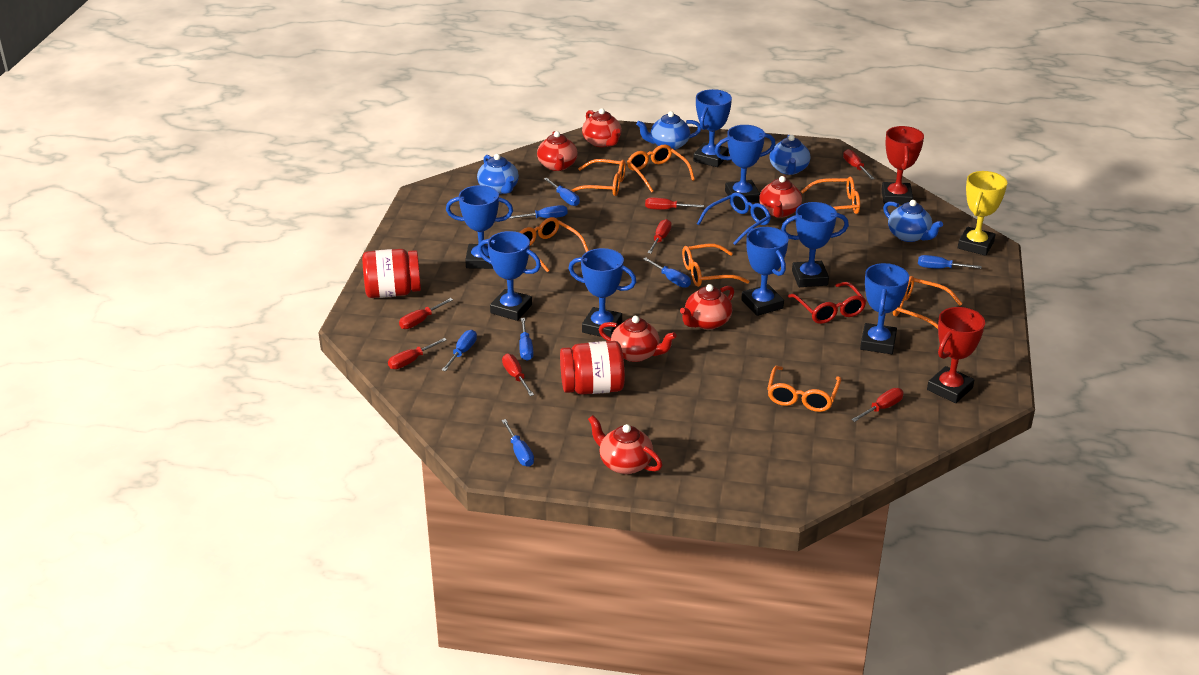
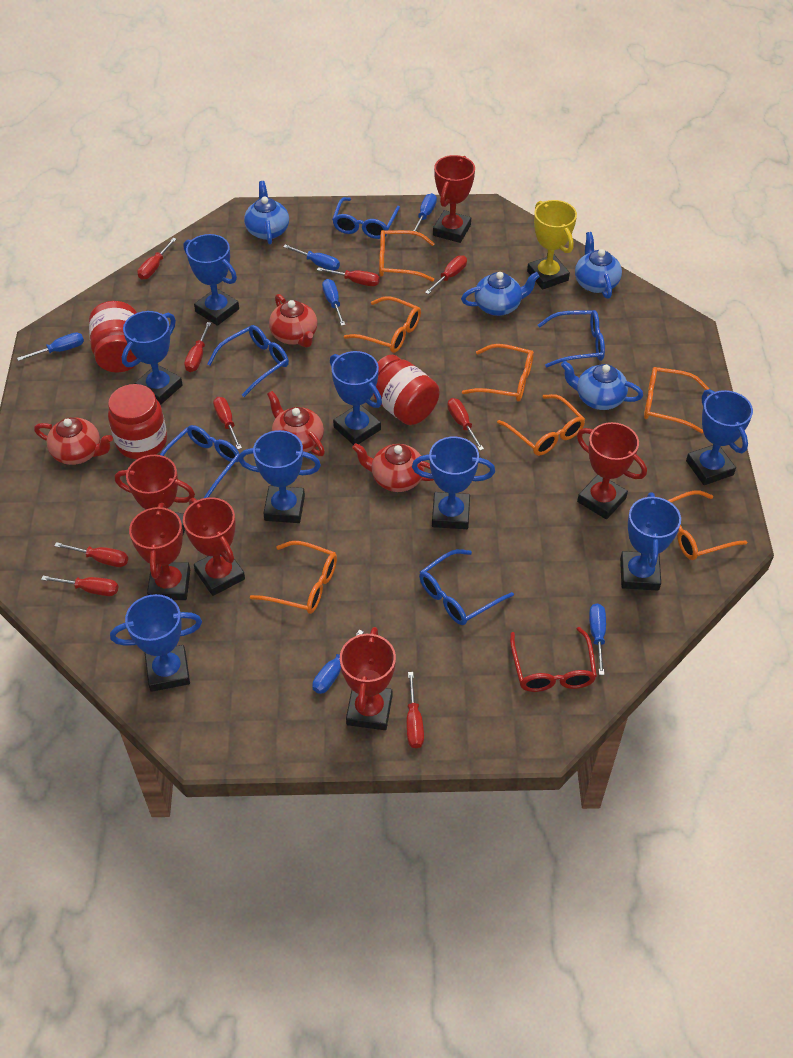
blue glasses: 1 -> 5
blue screwdriver: 7 -> 6
red jar: 2 -> 3
red screwdriver: 7 -> 9
red teapot: 6 -> 4
red trophy: 2 -> 6

